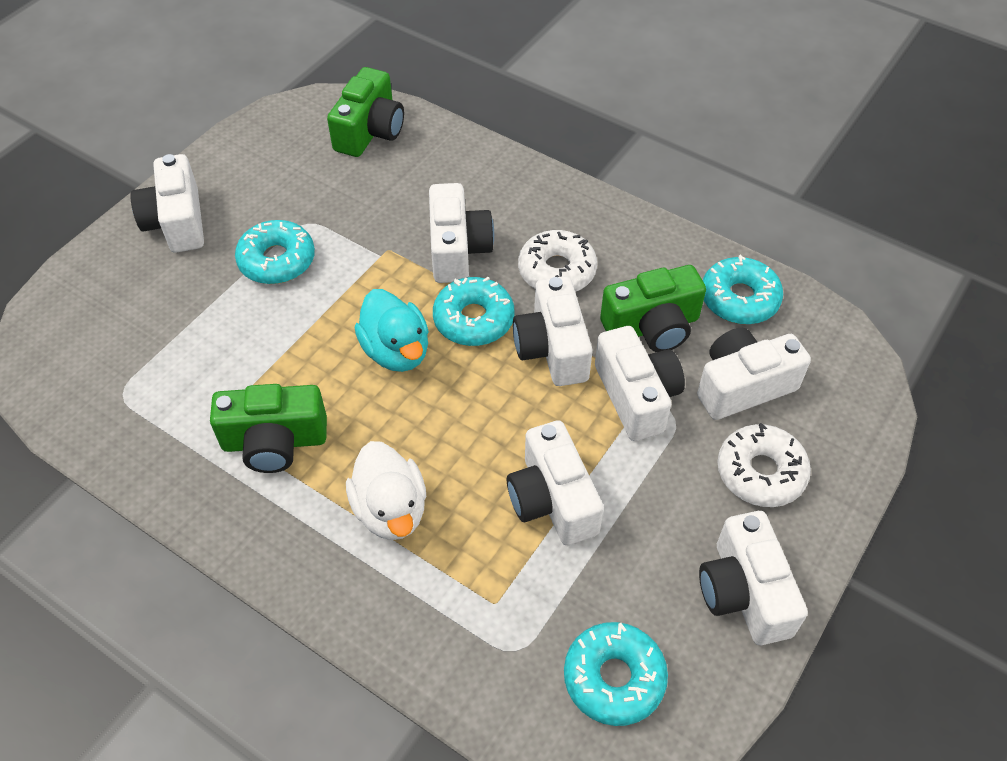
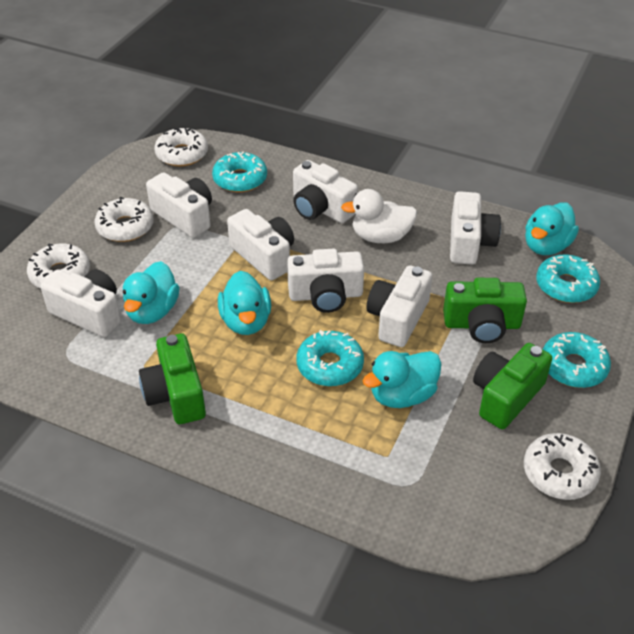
turquoise duck: 1 -> 4
white donut: 2 -> 4

